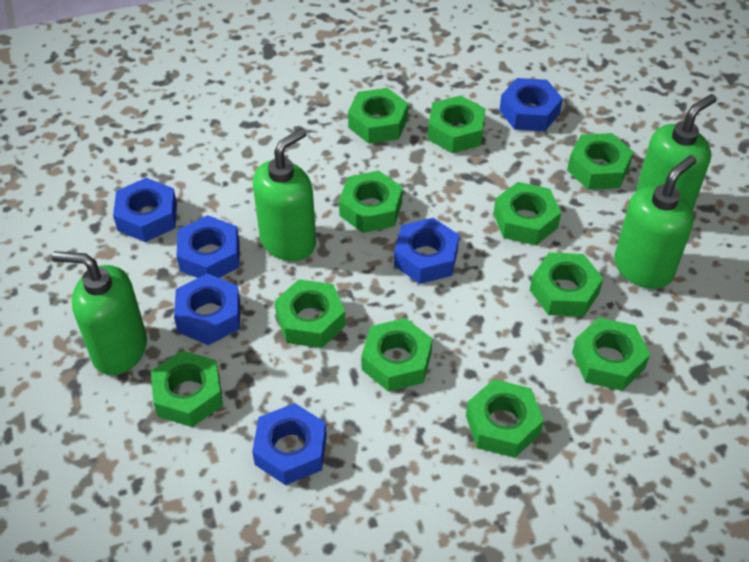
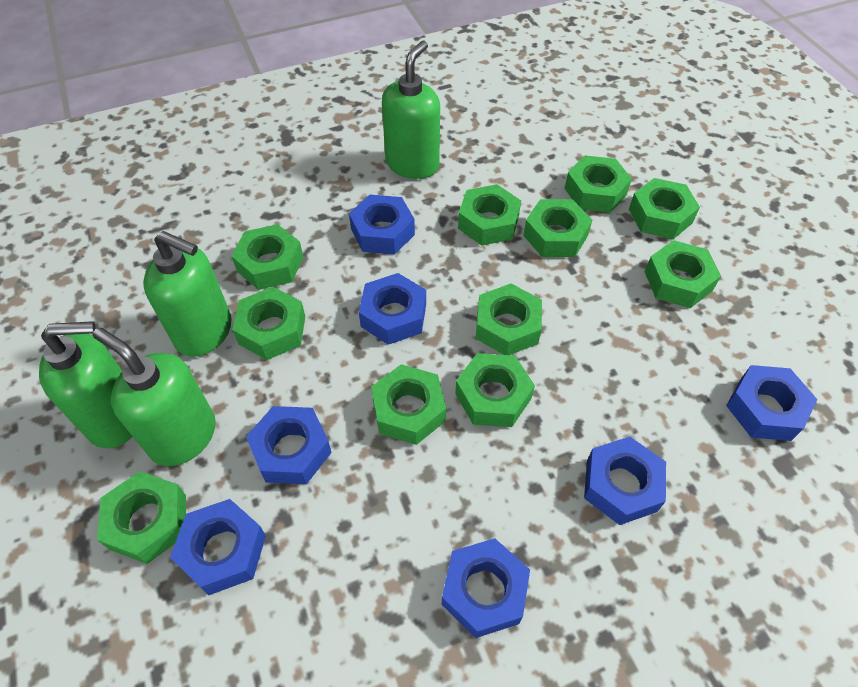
blue nut: 6 -> 7

